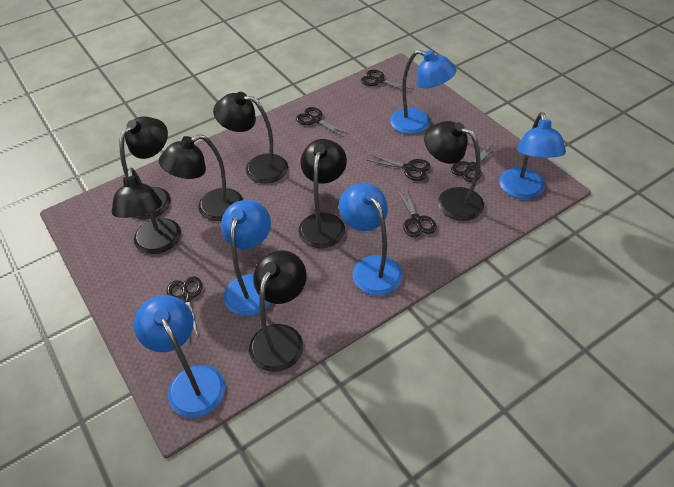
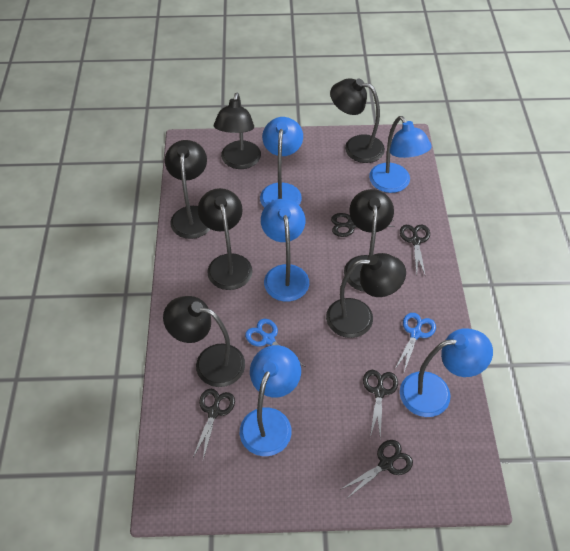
black scissors: 6 -> 5
blue scissors: 0 -> 2

